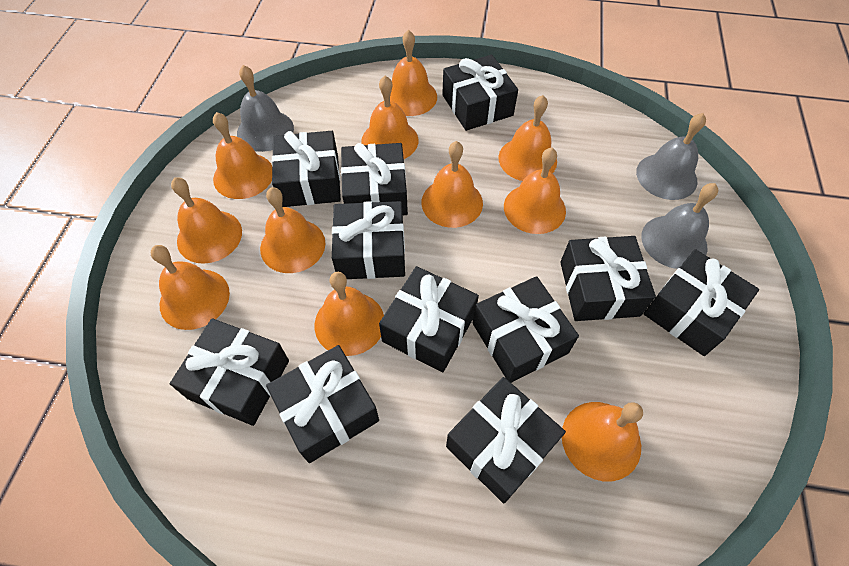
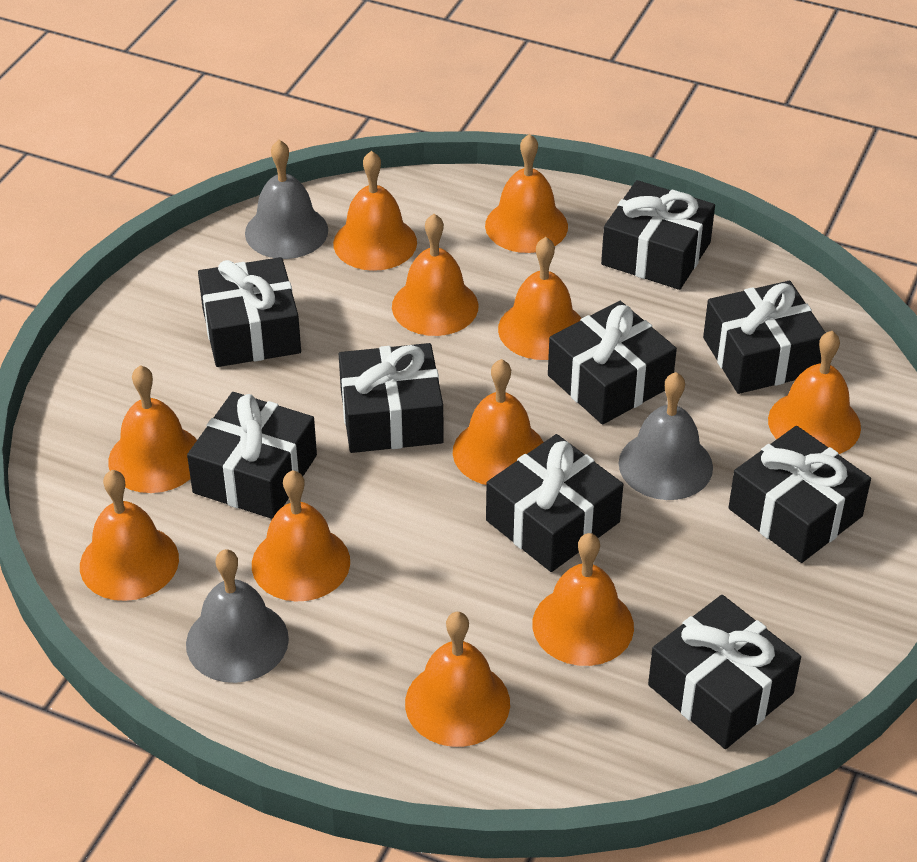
black gift: 11 -> 9

